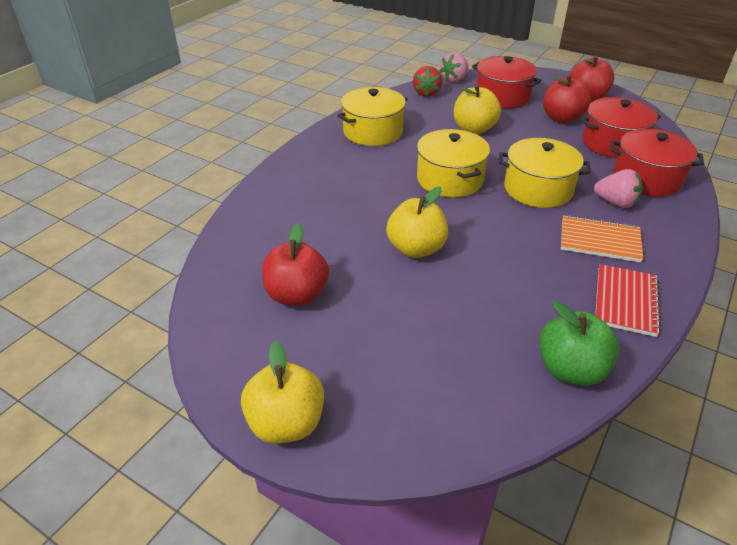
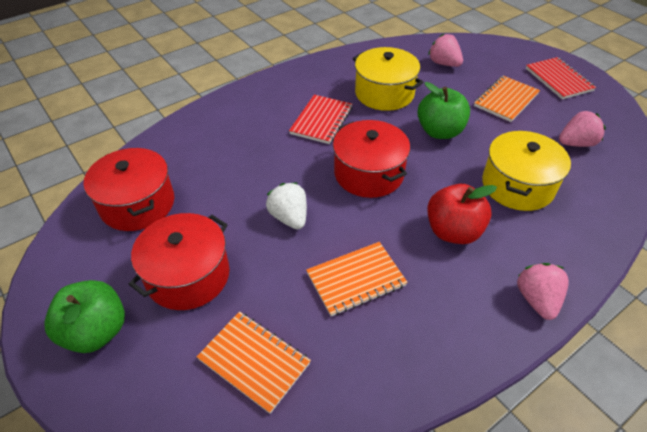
green apple: 1 -> 2
orange notebook: 1 -> 3
pink strawberry: 2 -> 3
red apple: 3 -> 1
red notebook: 1 -> 2
red strawberry: 1 -> 0
white strawberry: 0 -> 1
yellow apple: 3 -> 0
yellow pot: 3 -> 2

